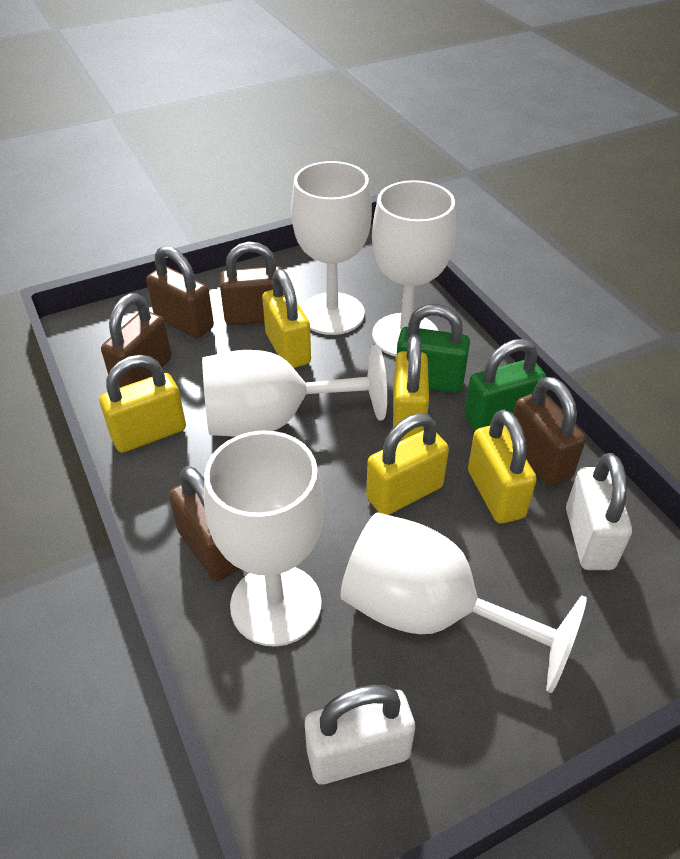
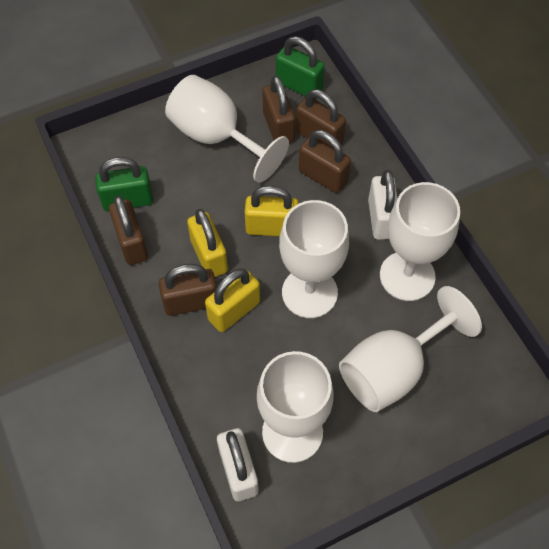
yellow padlock: 5 -> 3

